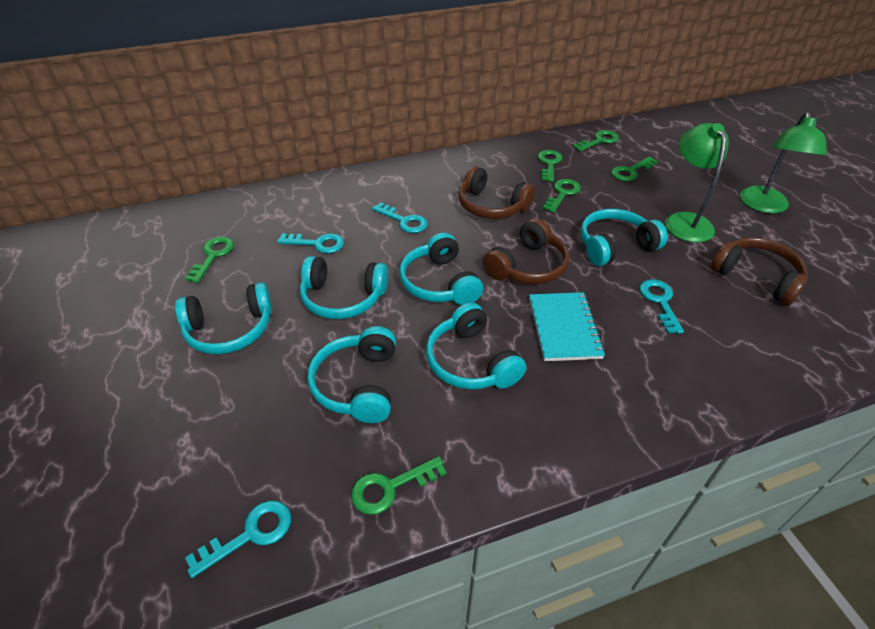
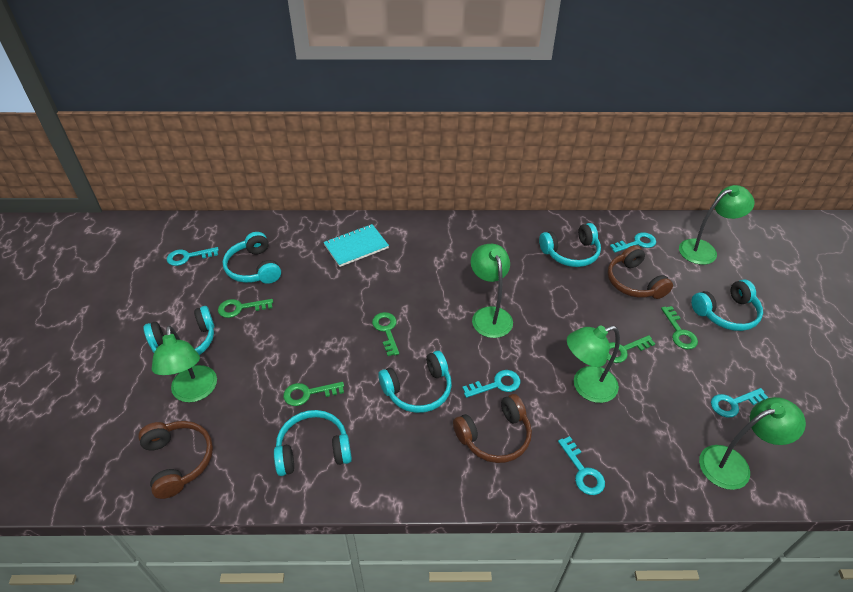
green key: 6 -> 5
green lamp: 2 -> 5
turquoise key: 4 -> 5

